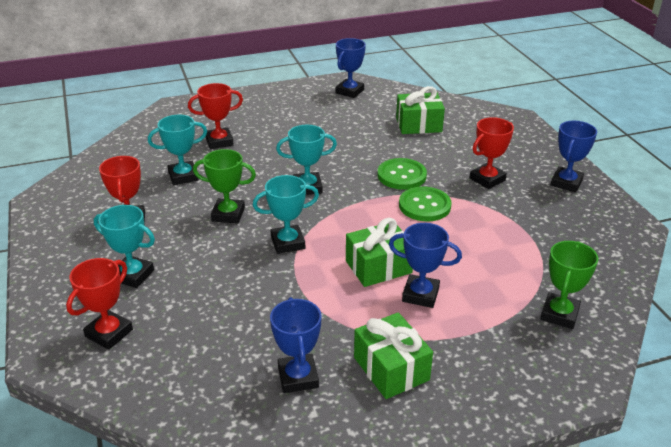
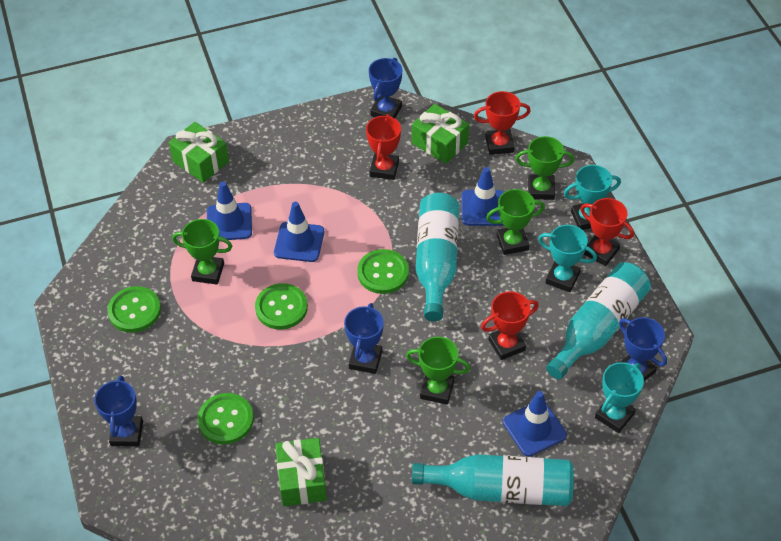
blue traffic cone: 0 -> 4
green button: 2 -> 4
green trophy: 2 -> 4
turquoise bottle: 0 -> 3
turquoise trophy: 4 -> 3

